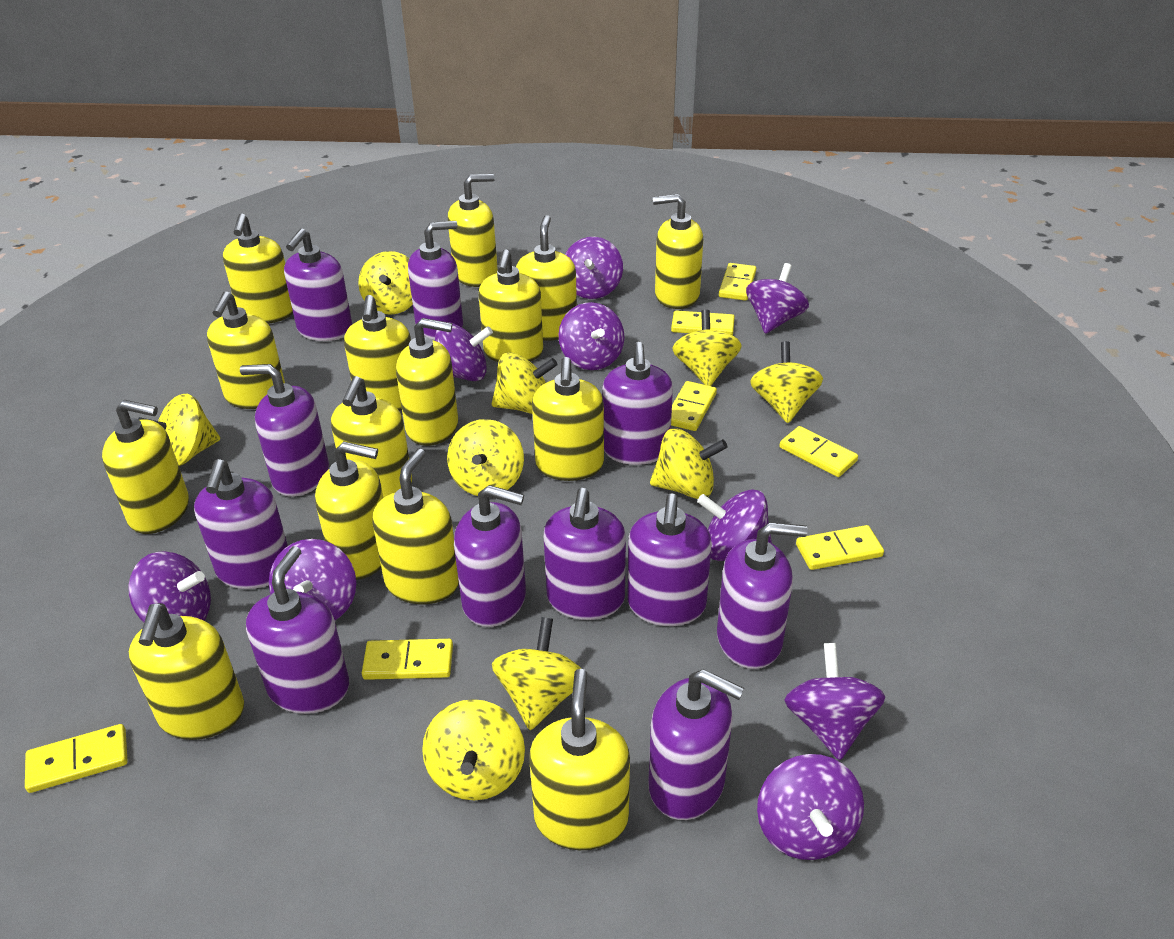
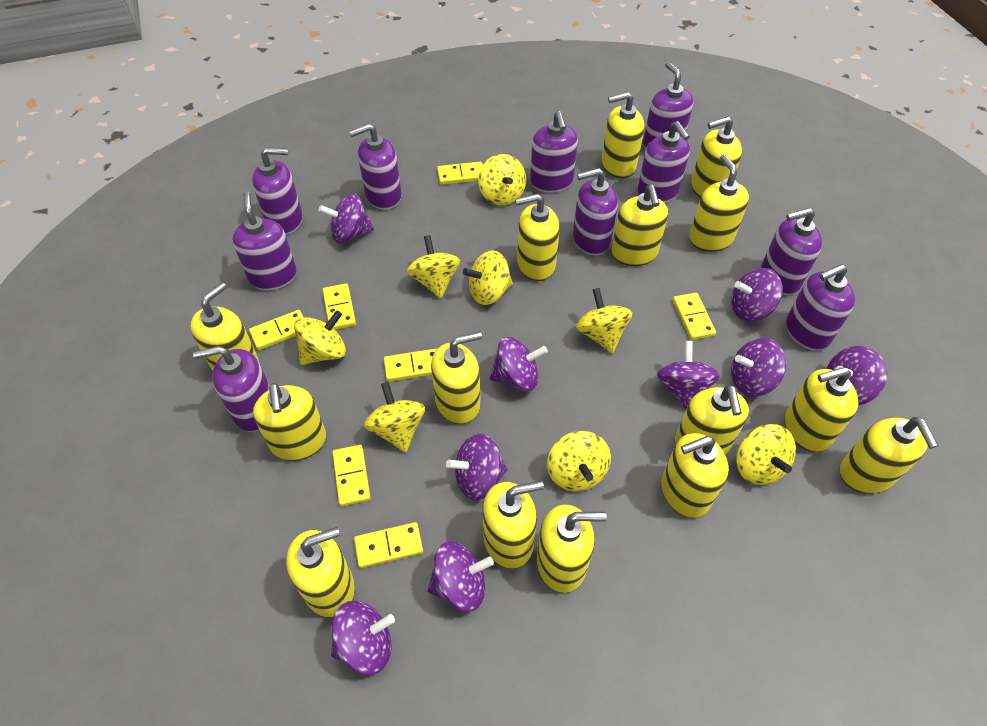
purple soap dispenser: 11 -> 10
yellow spinning top: 9 -> 8

